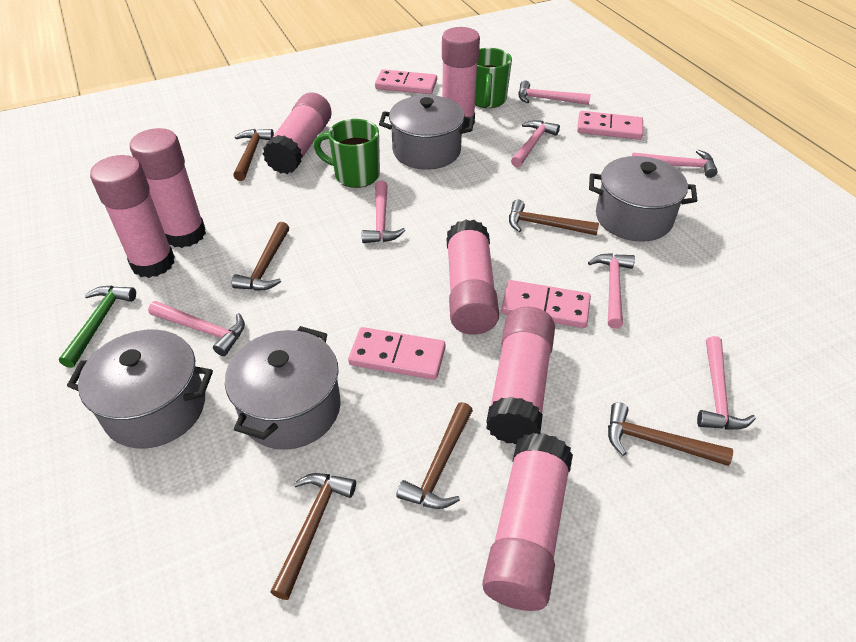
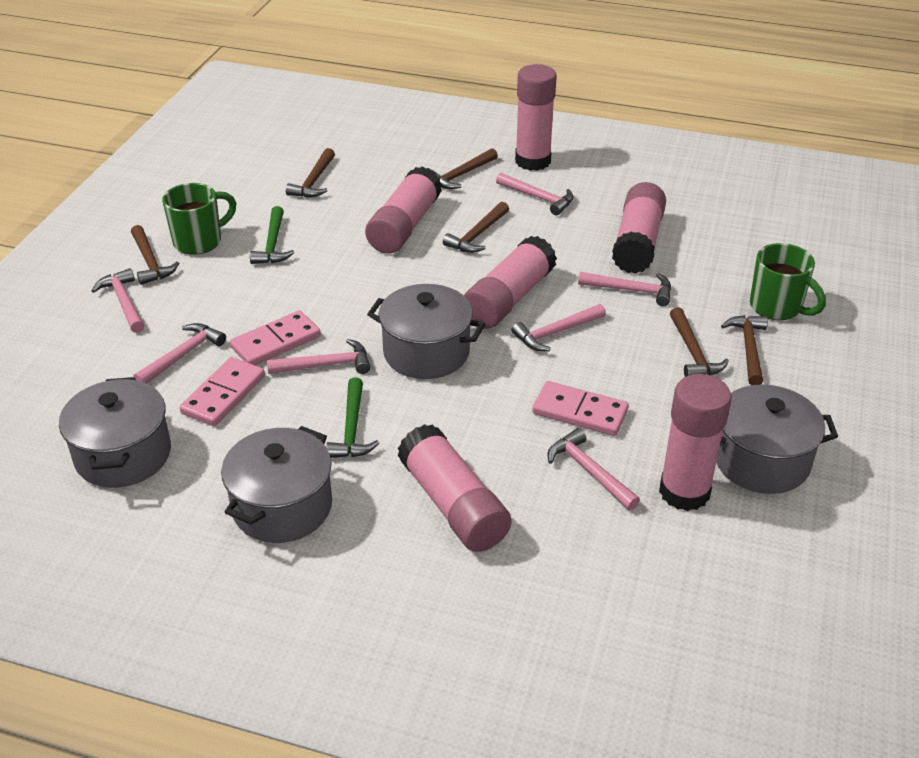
green hammer: 1 -> 2
pink domino: 4 -> 3
pink glue stick: 7 -> 6

